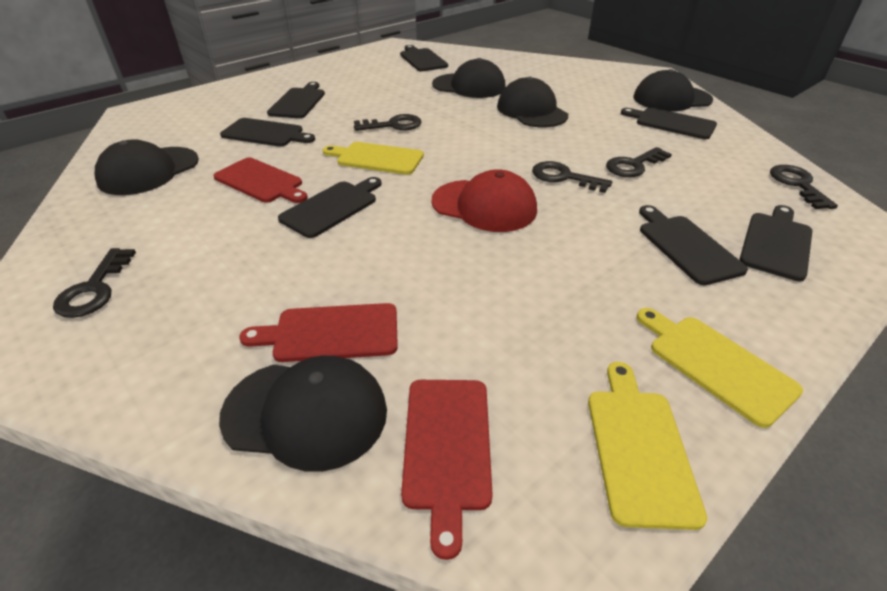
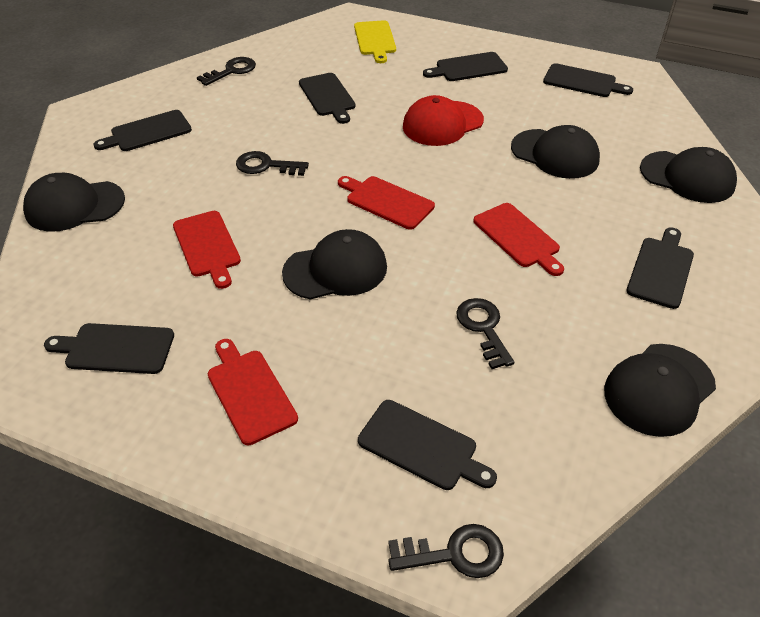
black key: 5 -> 4
red cutting board: 3 -> 4
yellow cutting board: 3 -> 1

